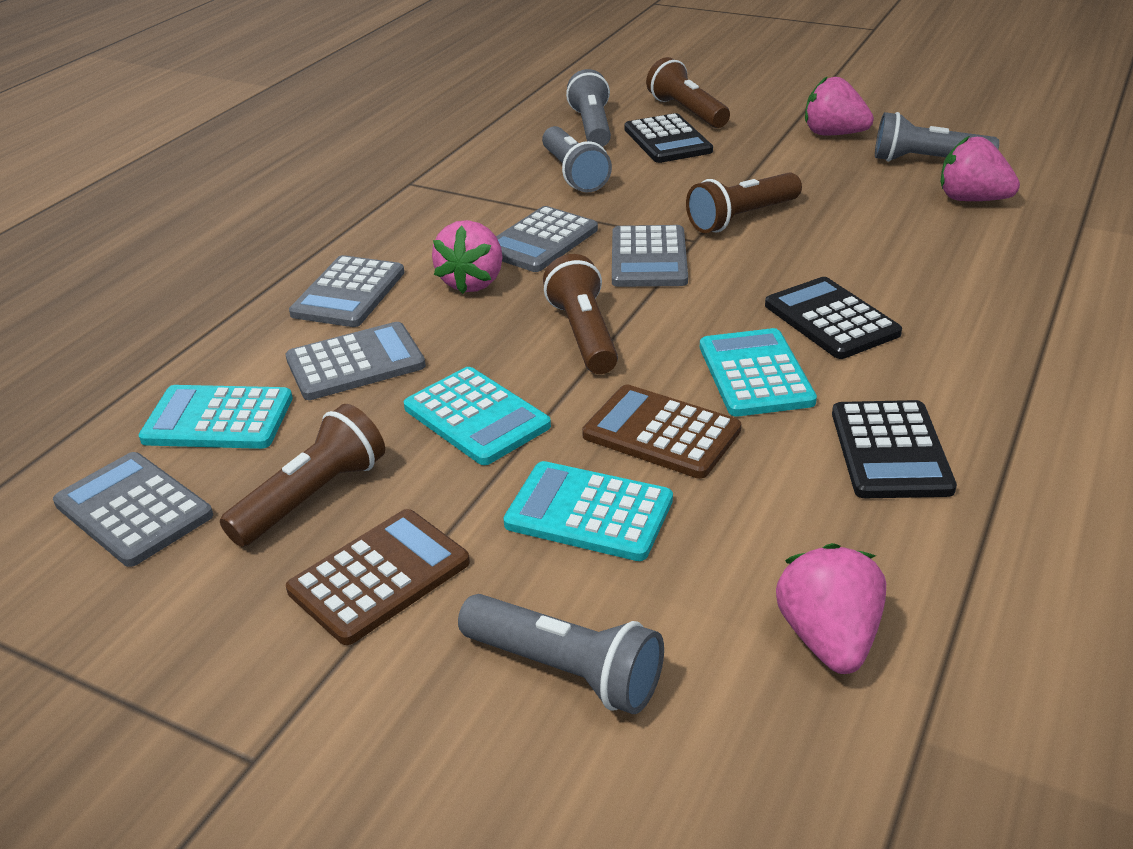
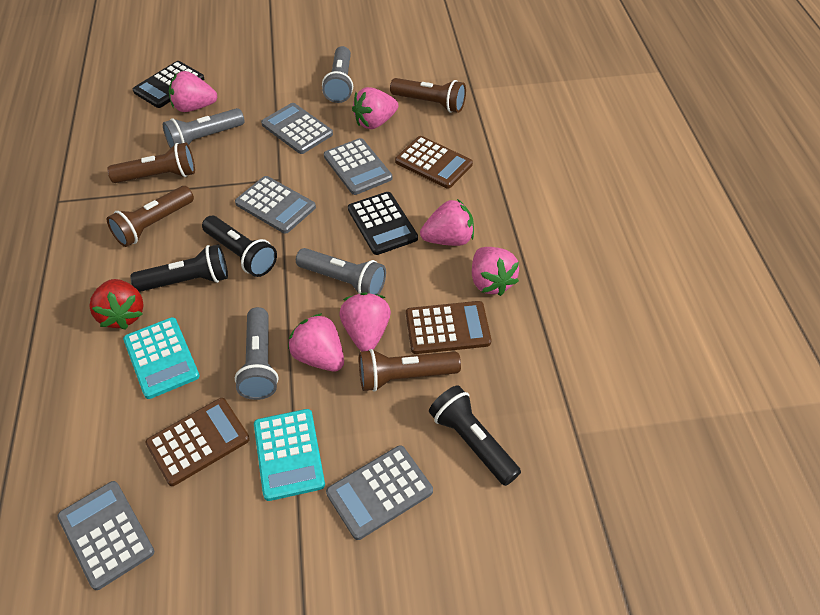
black calculator: 3 -> 2
black flashlight: 0 -> 3
brown calculator: 2 -> 3
pink strawberry: 4 -> 6
red strawberry: 0 -> 1
turquoise calculator: 4 -> 2

